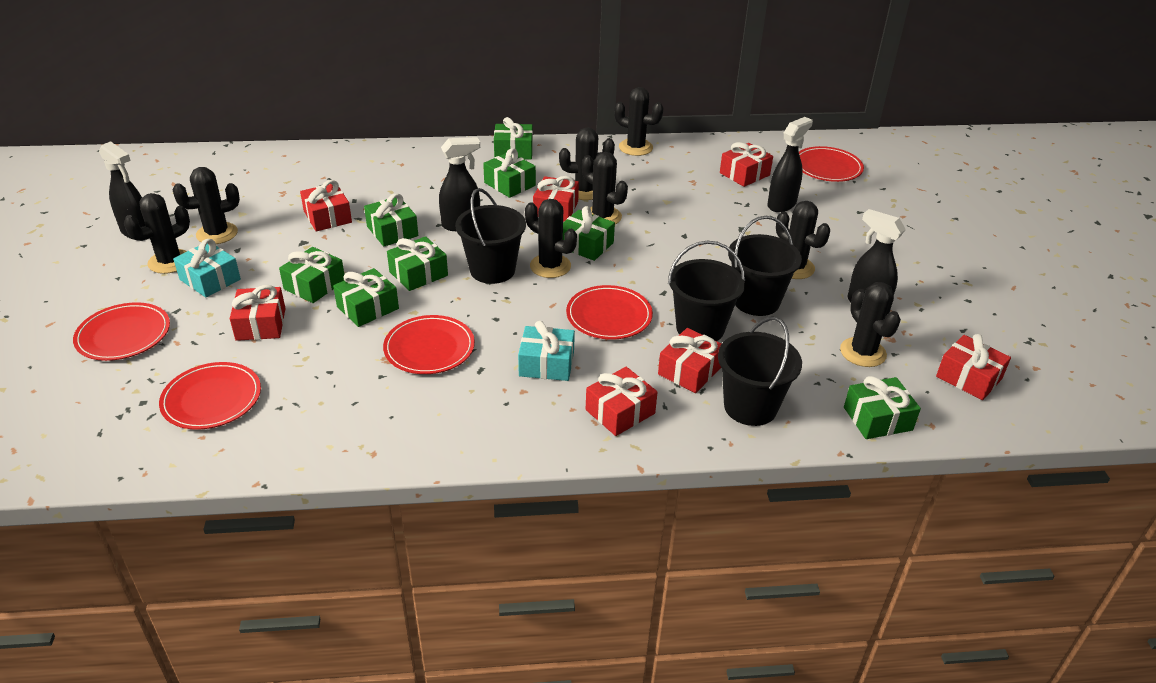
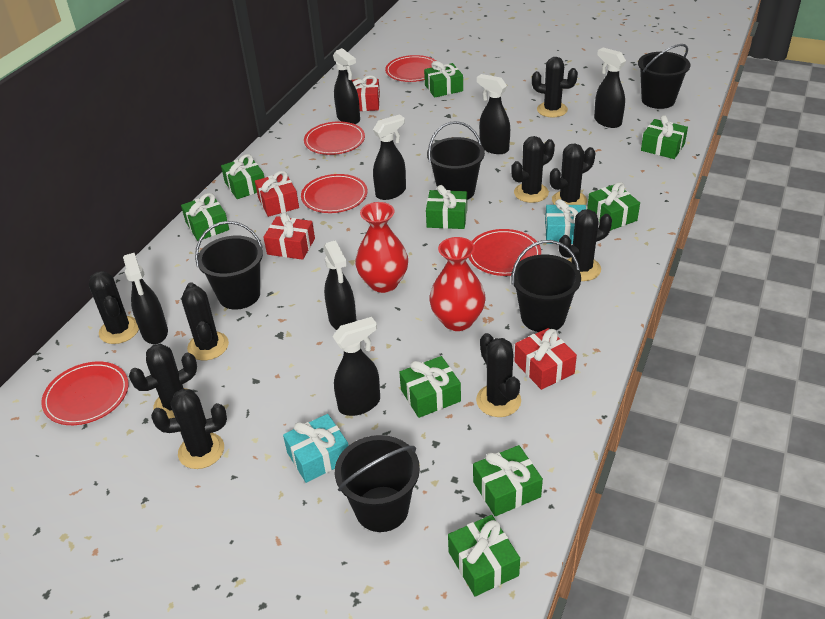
black bucket: 4 -> 5
black cactus: 8 -> 9
black spray bottle: 4 -> 7
green gift: 8 -> 9
red gift: 7 -> 4
red vase: 0 -> 2

